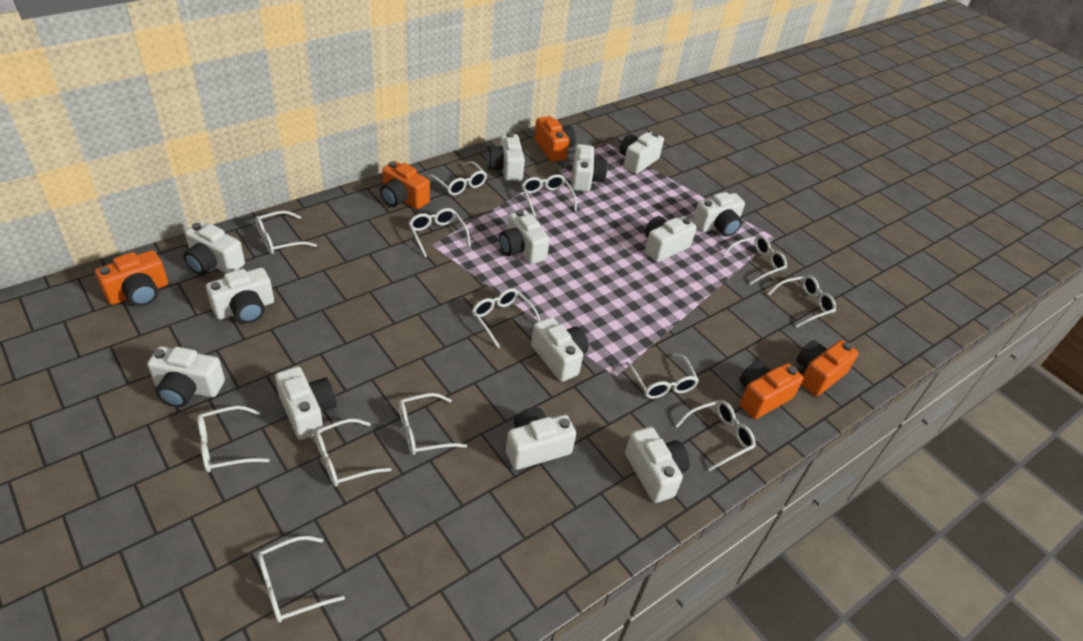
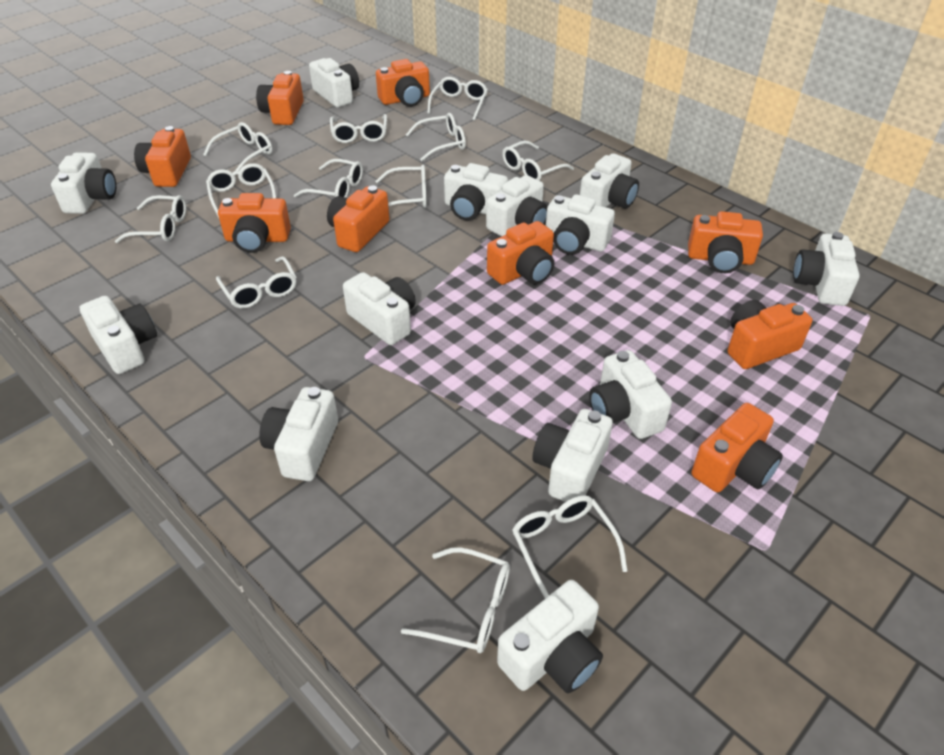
orange camera: 5 -> 9
white glasses: 13 -> 12

